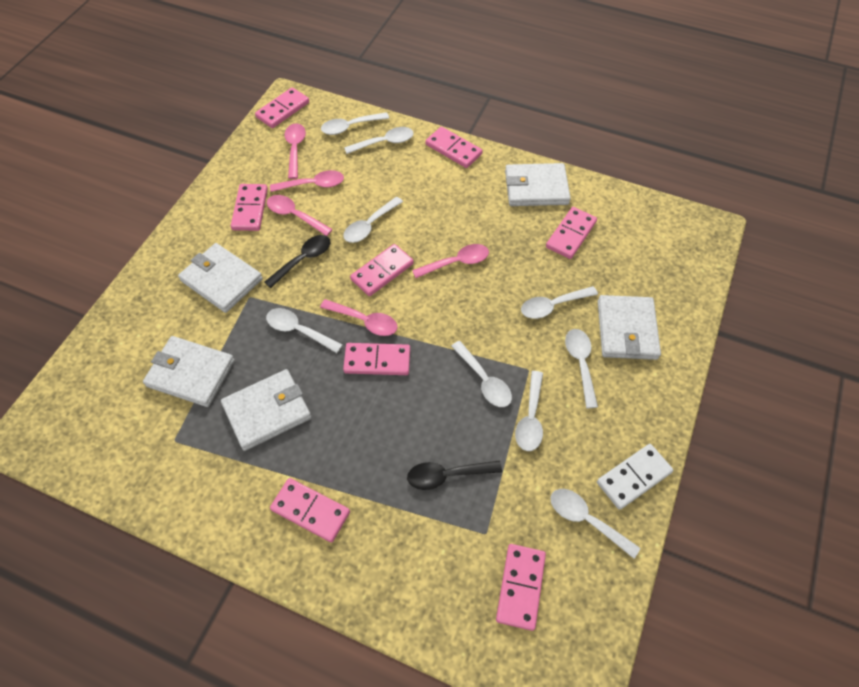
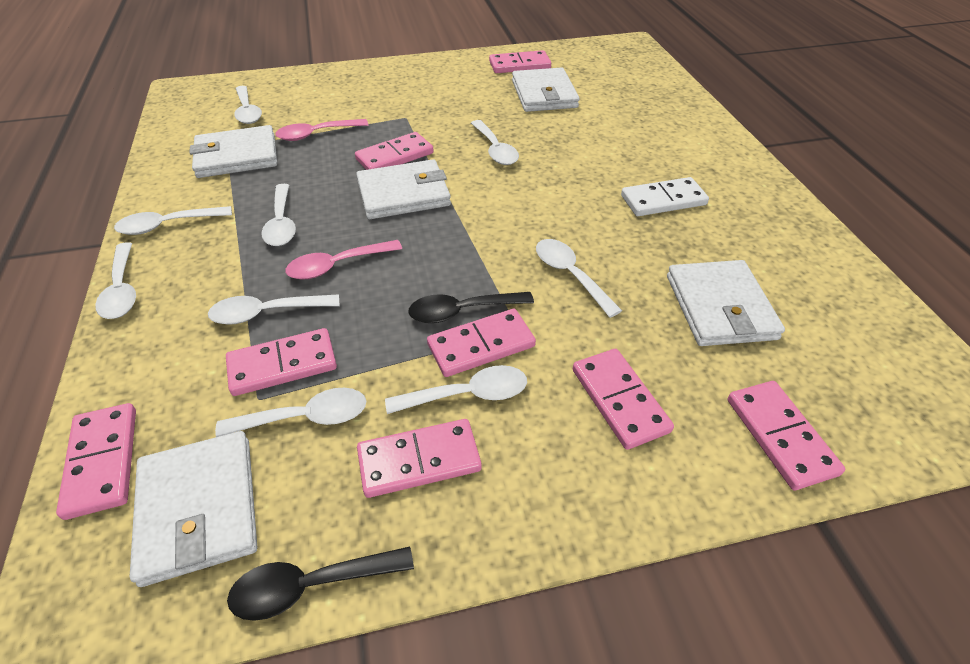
pink spoon: 5 -> 2

